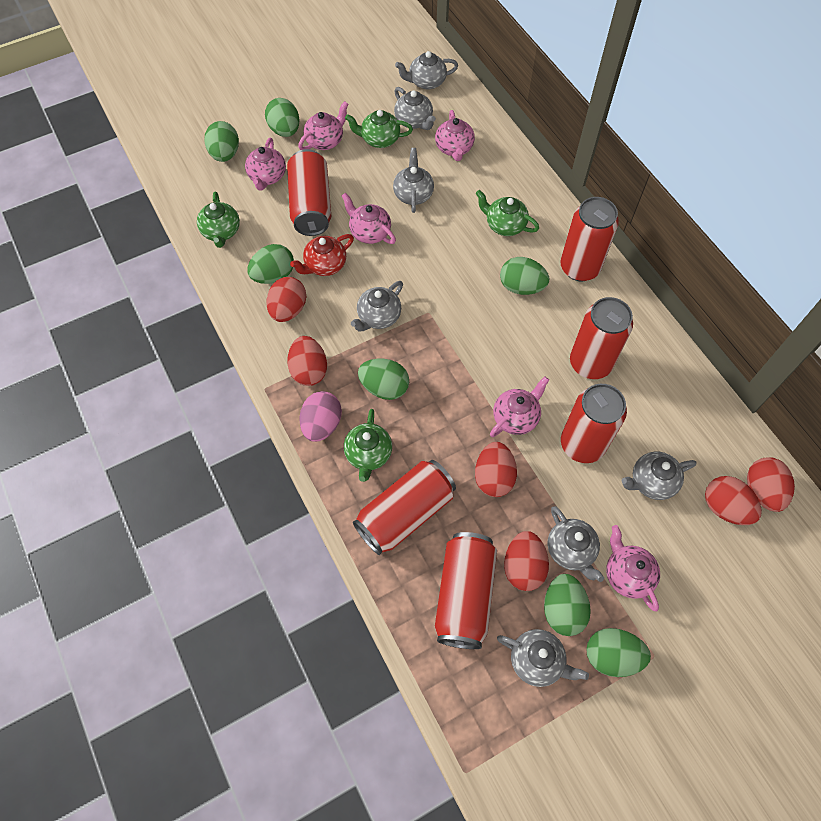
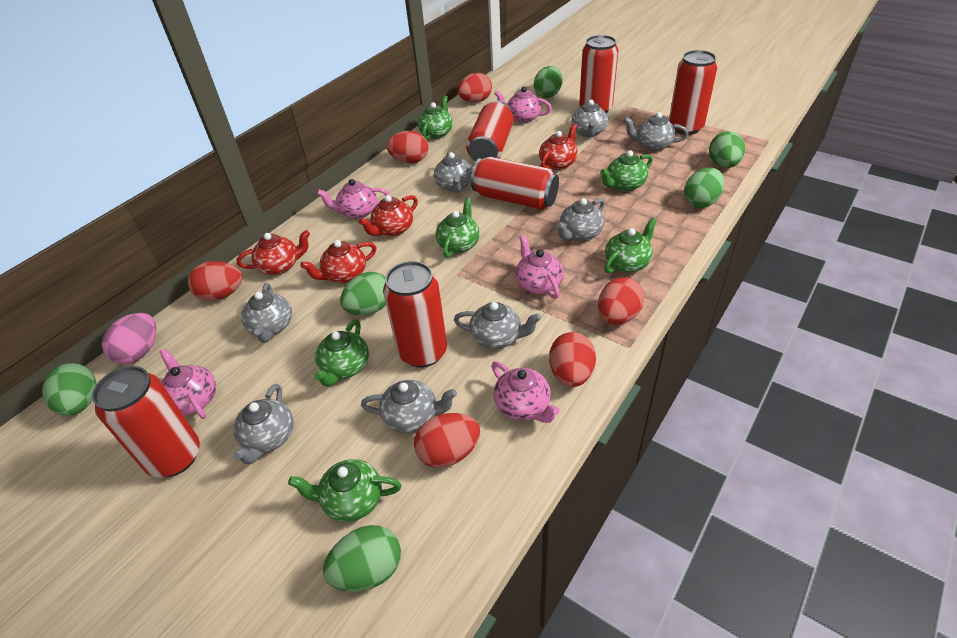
green egg: 7 -> 6
green teapot: 4 -> 6
grey teapot: 7 -> 8
pink teapot: 6 -> 5
red teapot: 1 -> 4

